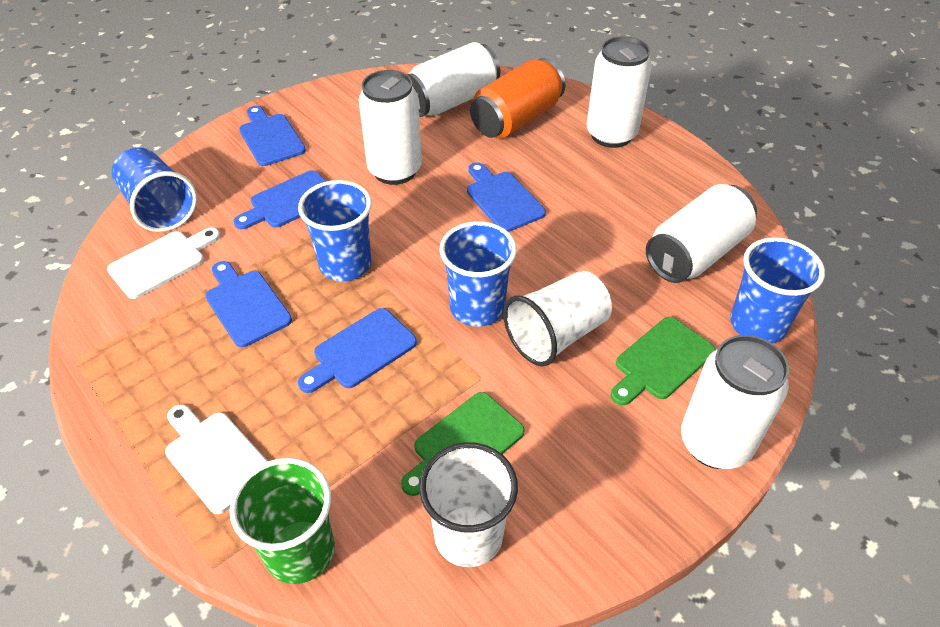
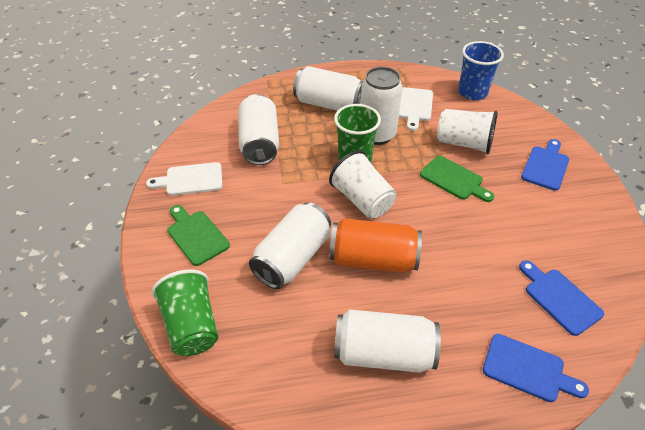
blue cup: 4 -> 1
blue cutting board: 5 -> 3
green cup: 1 -> 2

